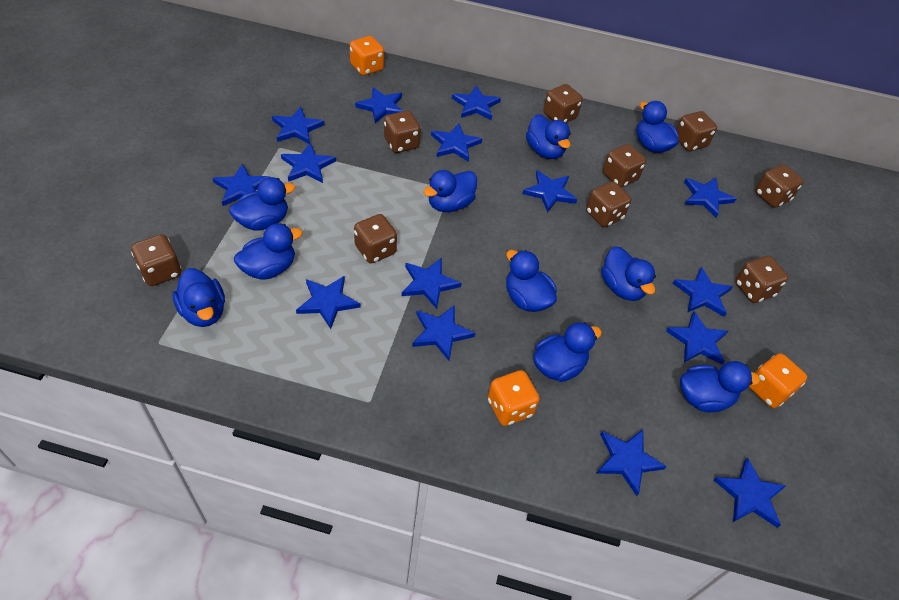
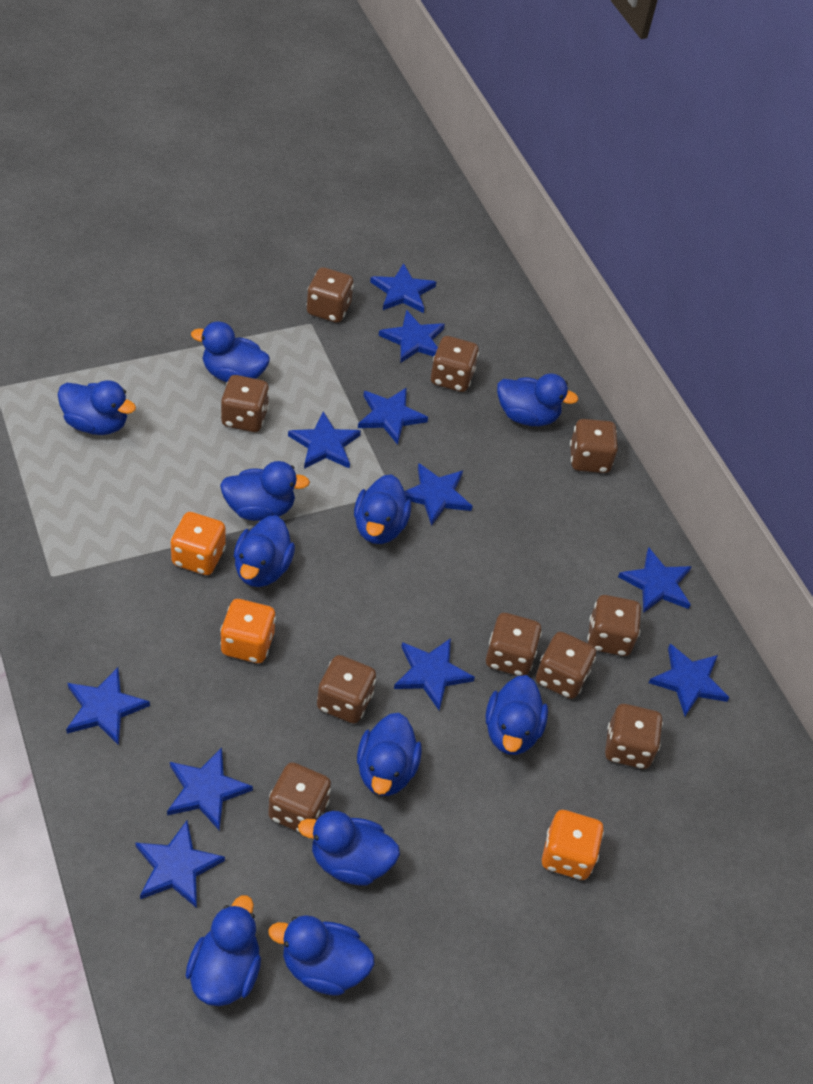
blue duck: 10 -> 11
blue star: 15 -> 11
brown dice: 9 -> 10

